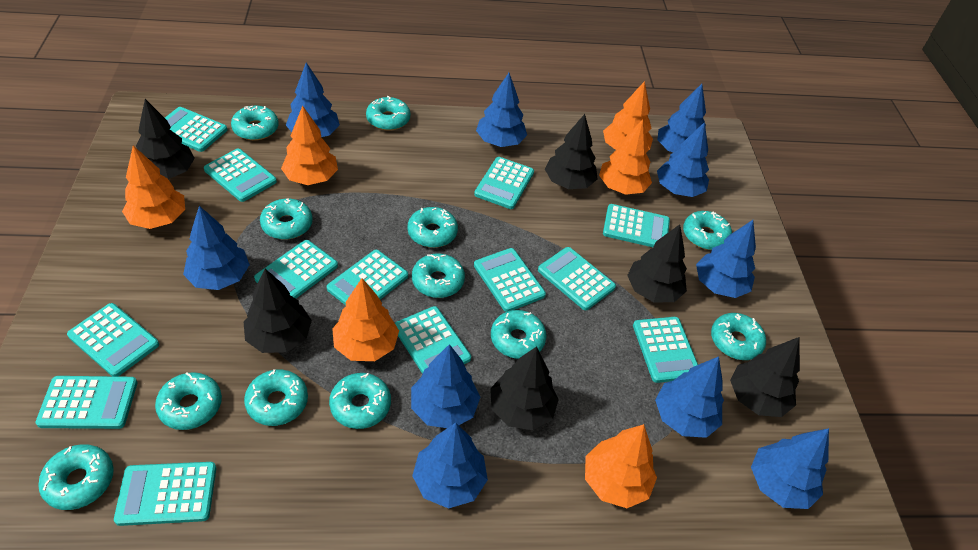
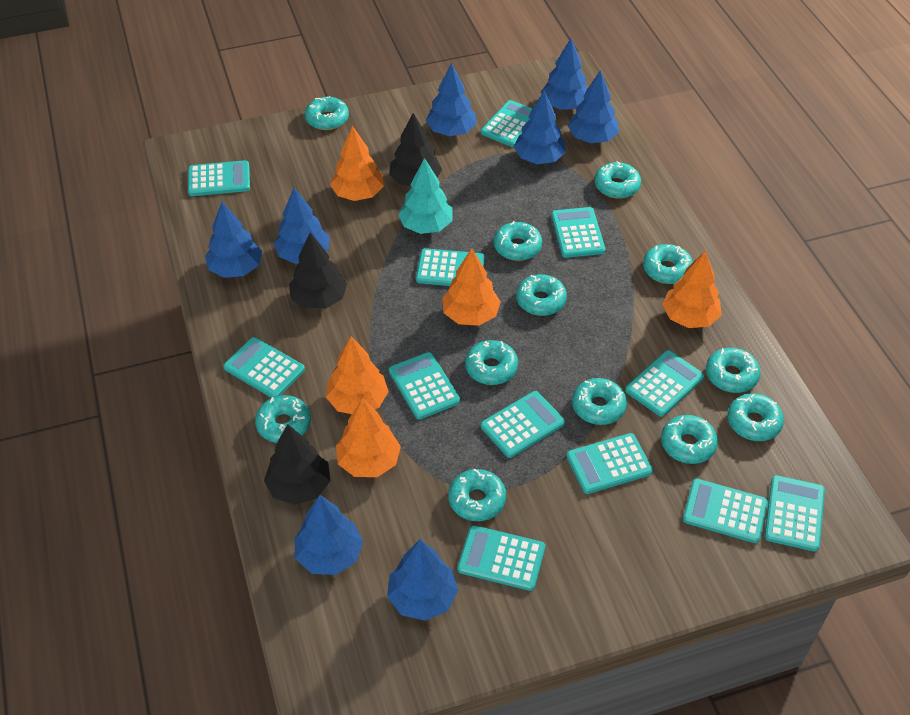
black tree: 6 -> 3
blue tree: 10 -> 8
orange tree: 6 -> 5
turquoise calculator: 13 -> 12
turquoise tree: 0 -> 1

